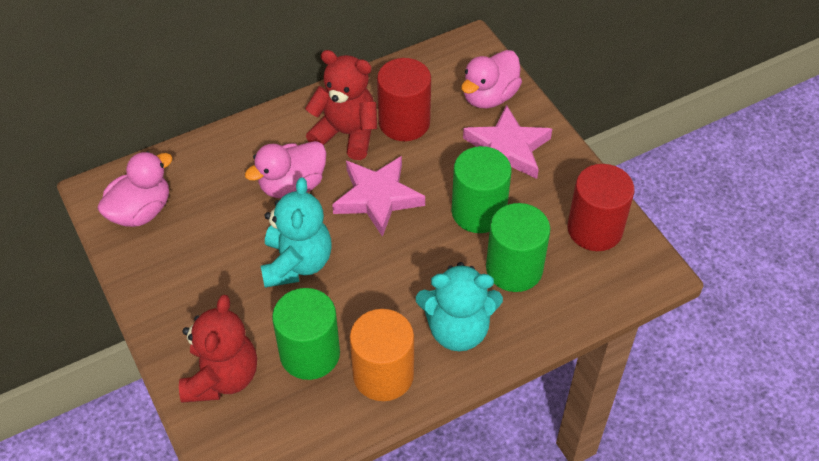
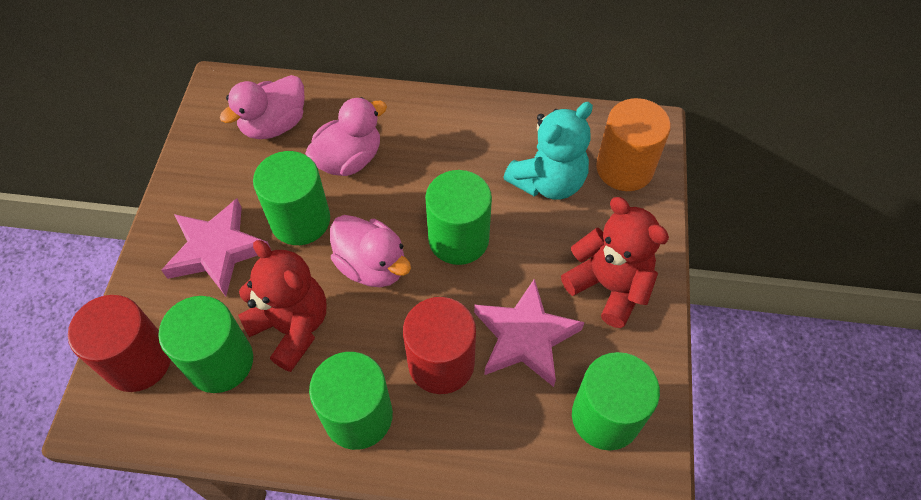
green cylinder: 3 -> 5
turquoise teddy bear: 2 -> 1

